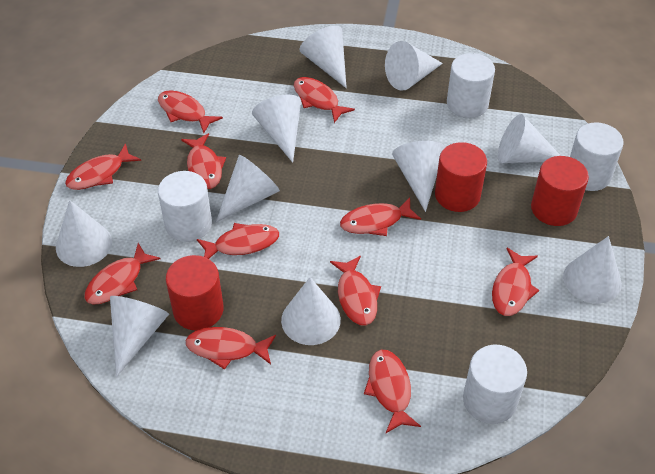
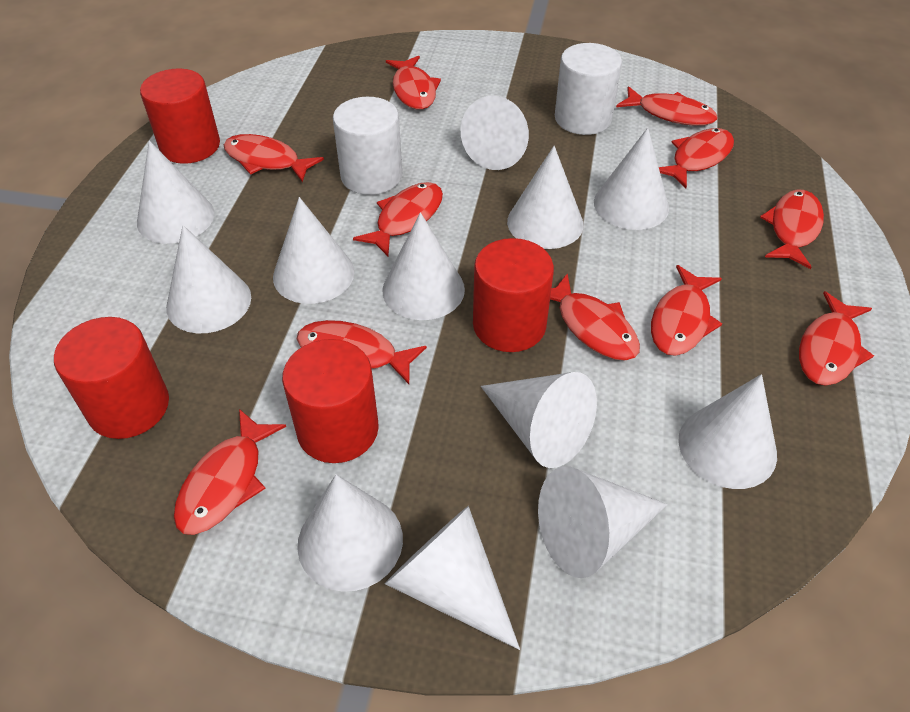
red cylinder: 3 -> 4
white cone: 10 -> 12
white cylinder: 4 -> 2

